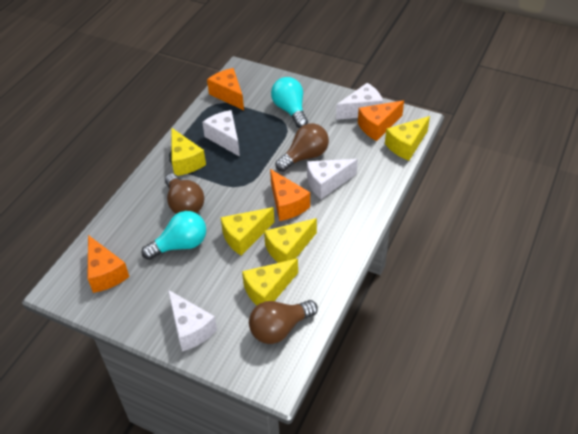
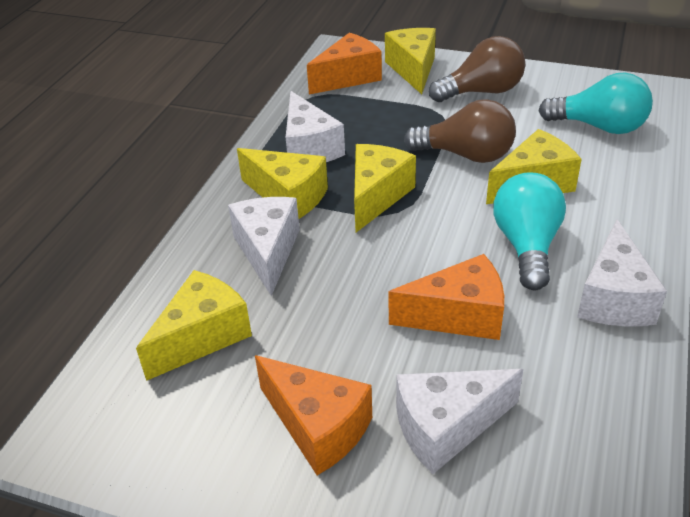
brown light bulb: 3 -> 2
orange cheese: 4 -> 3

